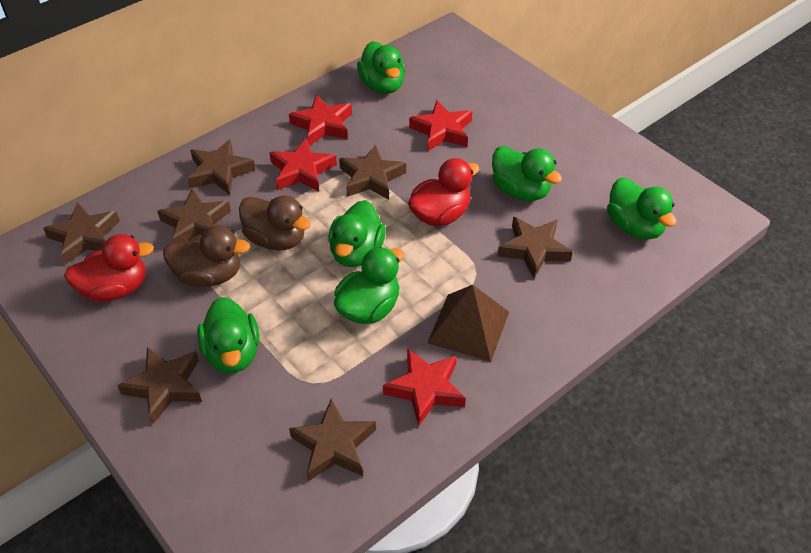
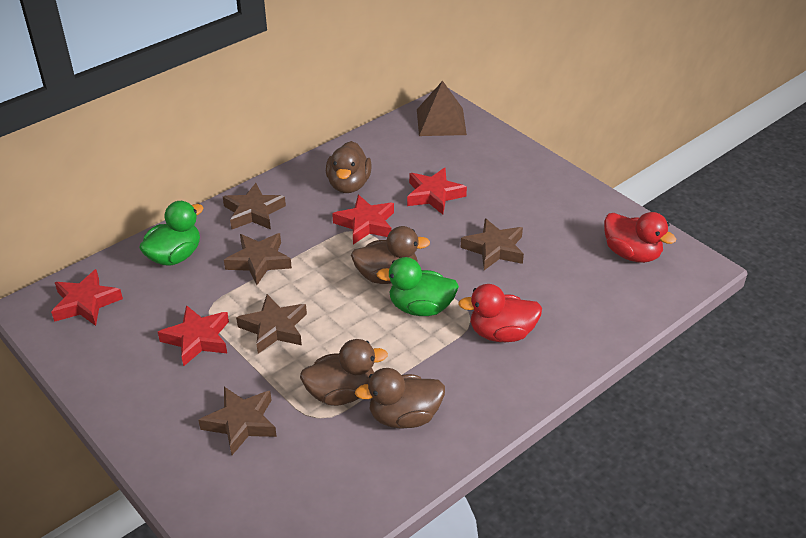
brown duck: 2 -> 4
brown star: 7 -> 5
green duck: 6 -> 2

